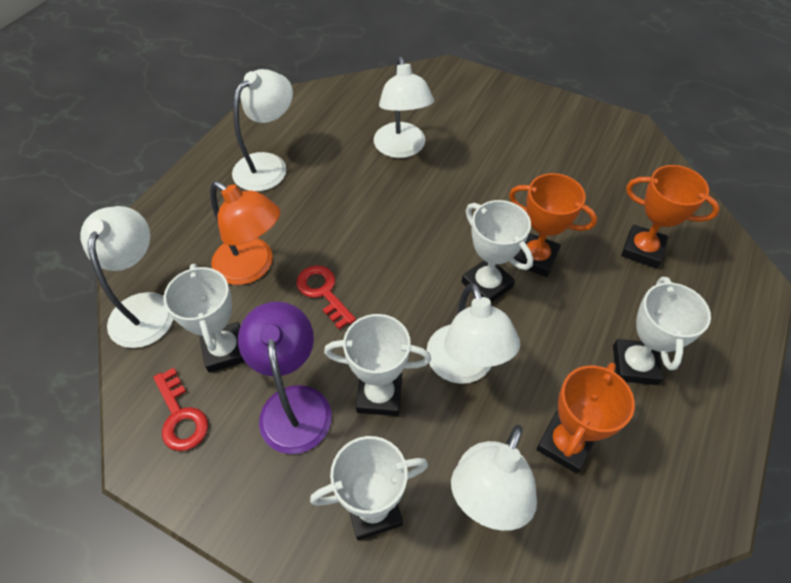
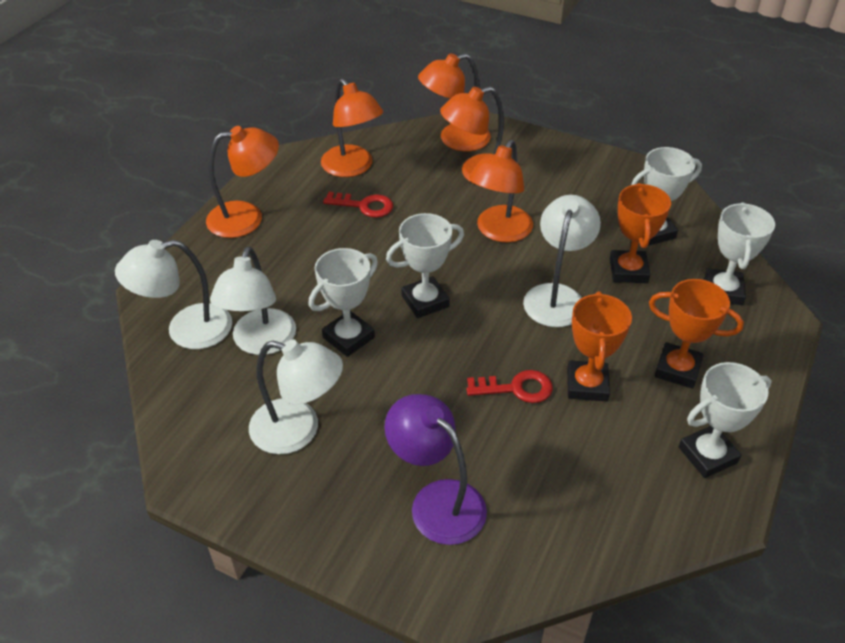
orange lamp: 1 -> 5
white lamp: 5 -> 4

